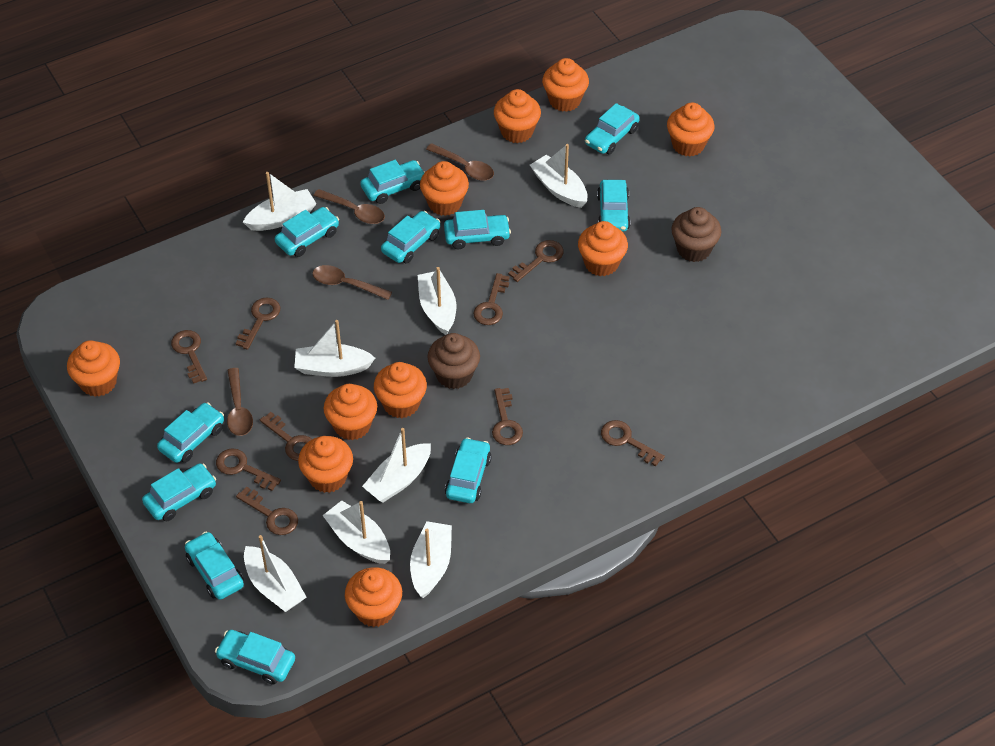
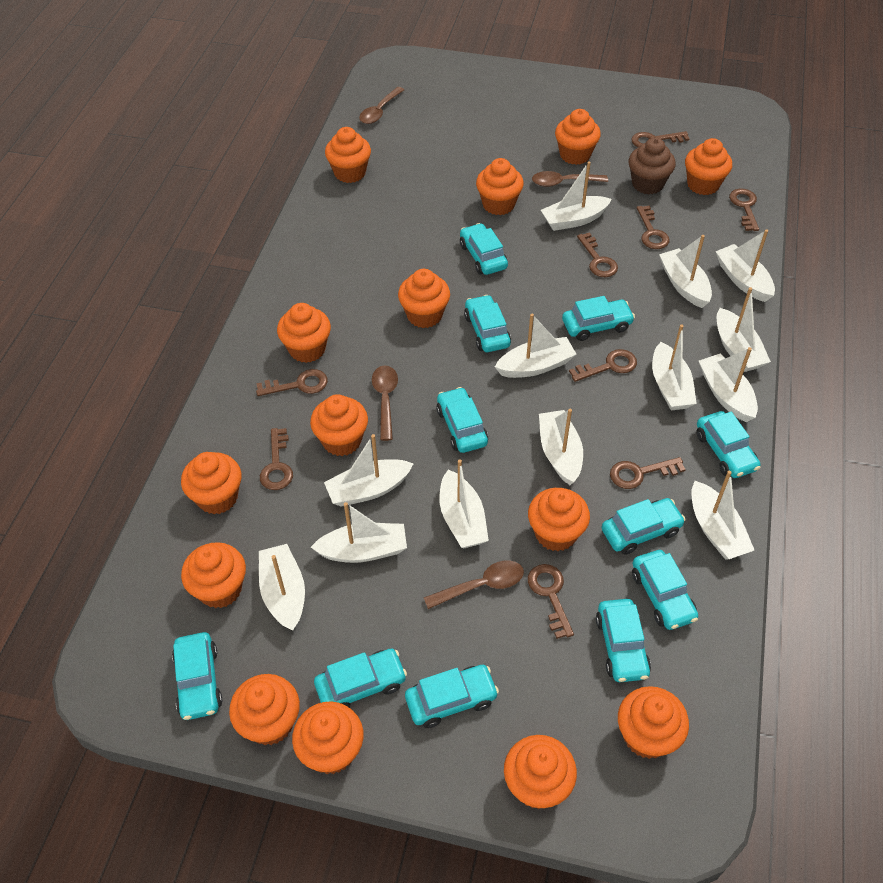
brown cupcake: 2 -> 1
orange cupcake: 10 -> 14
white boat: 8 -> 13

